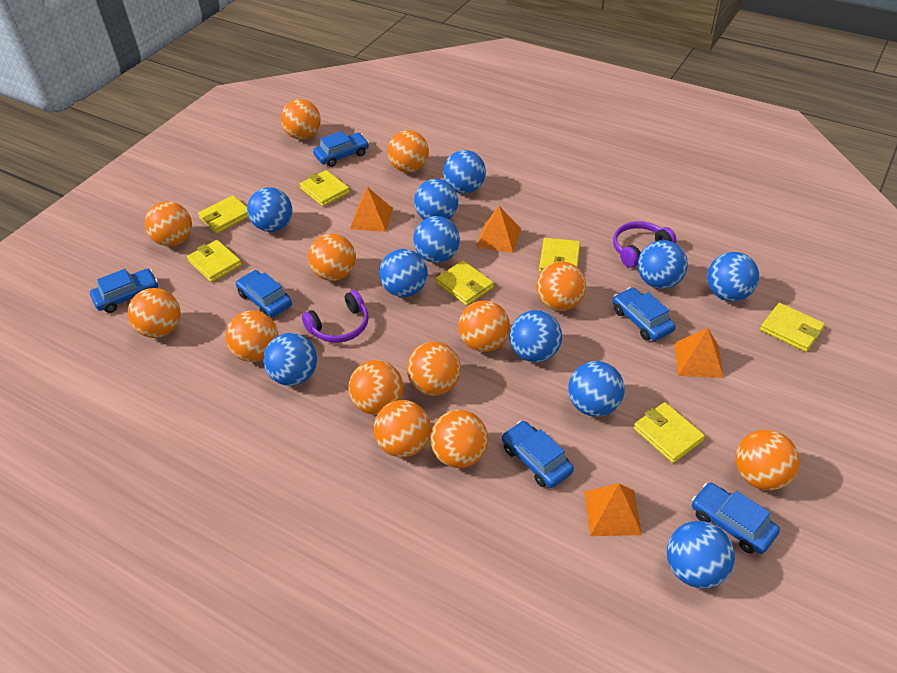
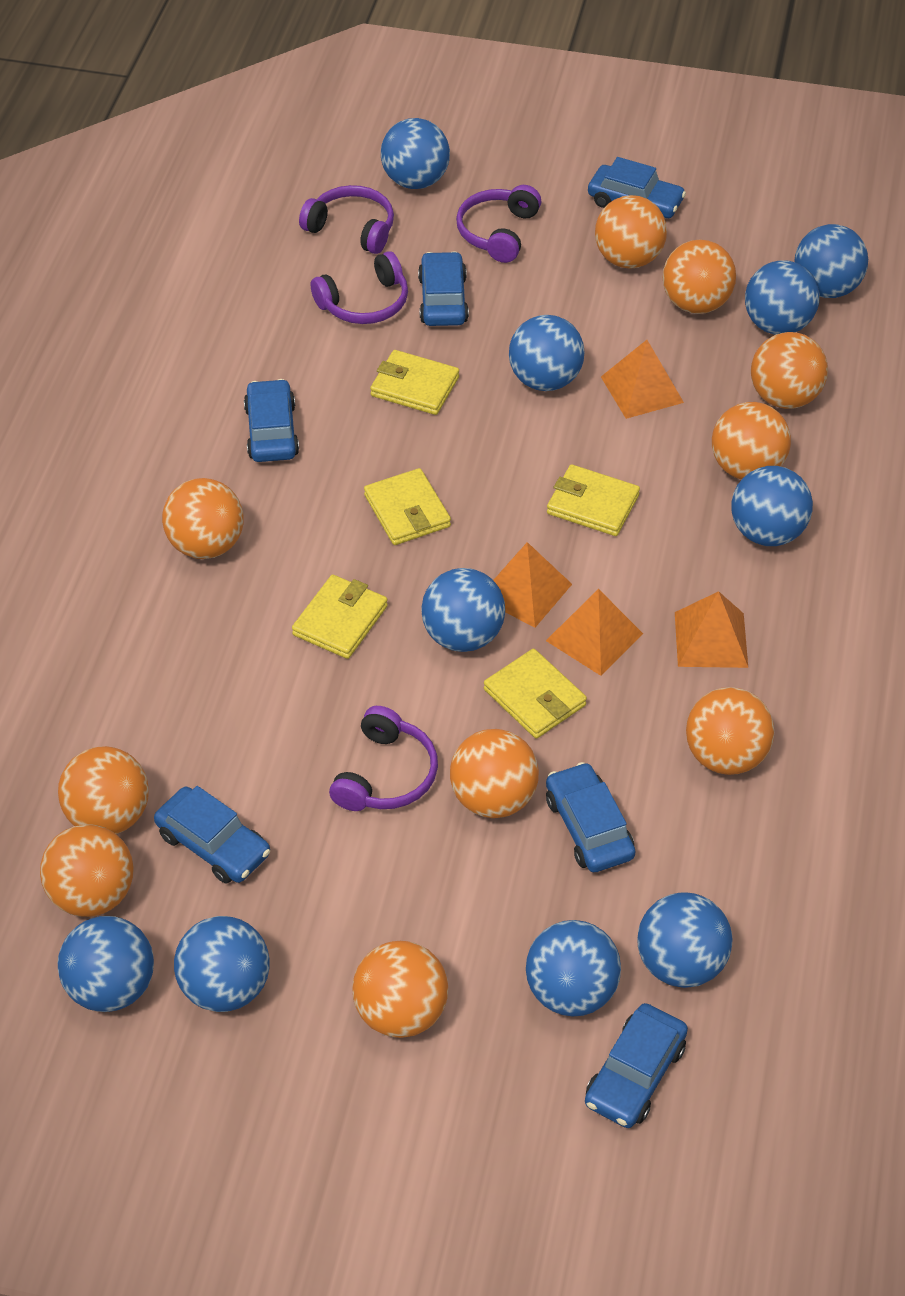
blue ball: 11 -> 10
orange ball: 13 -> 10
purple headphones: 2 -> 4
yellow wallet: 7 -> 5

